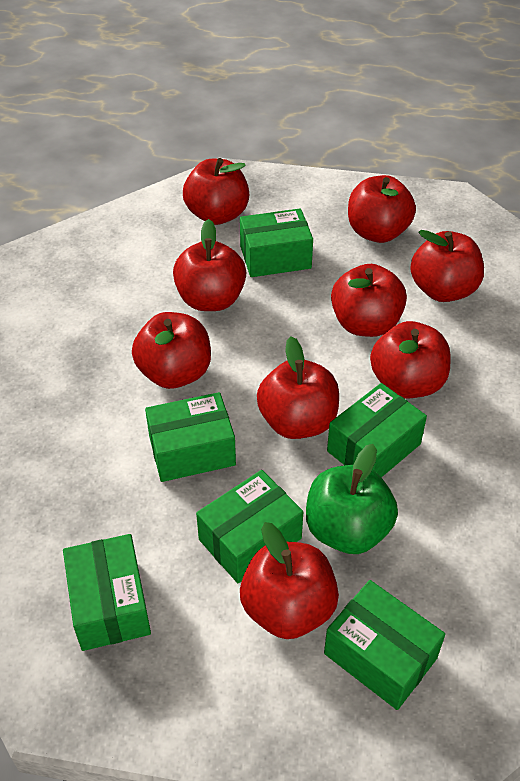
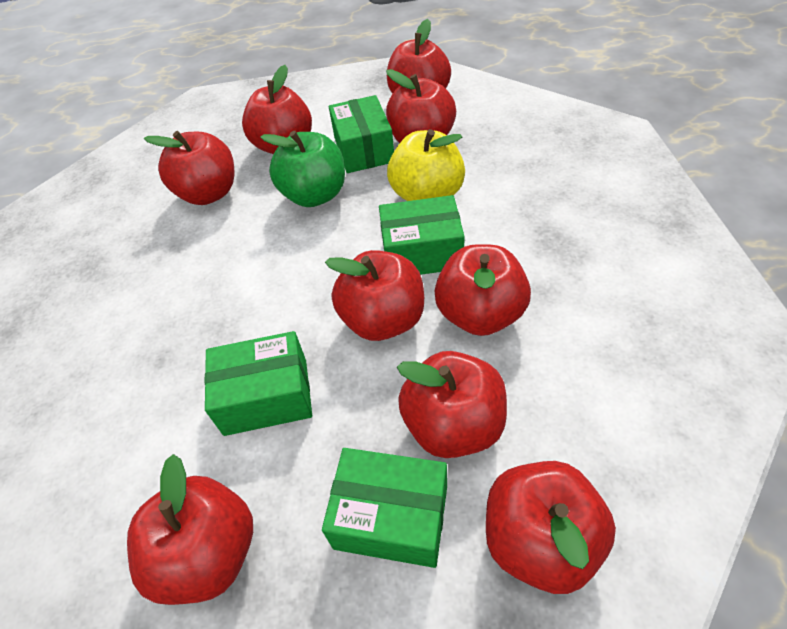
green box: 6 -> 4
yellow apple: 0 -> 1

